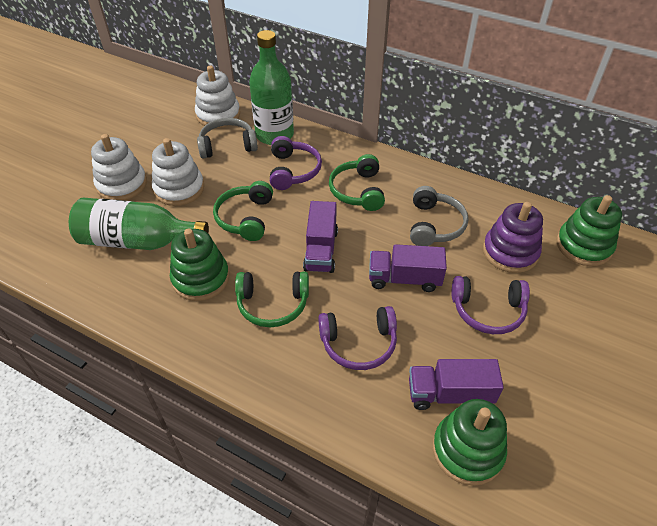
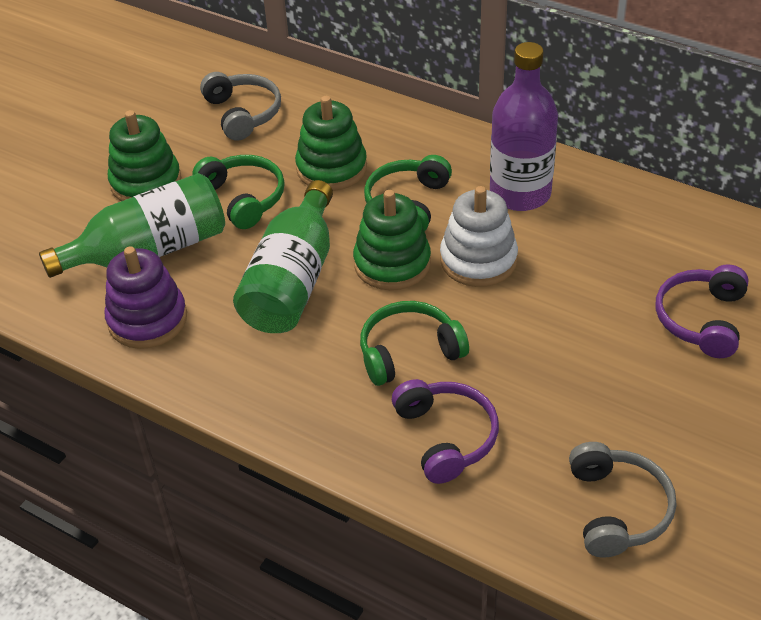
purple bottle: 0 -> 1
purple headphones: 3 -> 2
purple truck: 3 -> 0
white stacking toy: 3 -> 1

